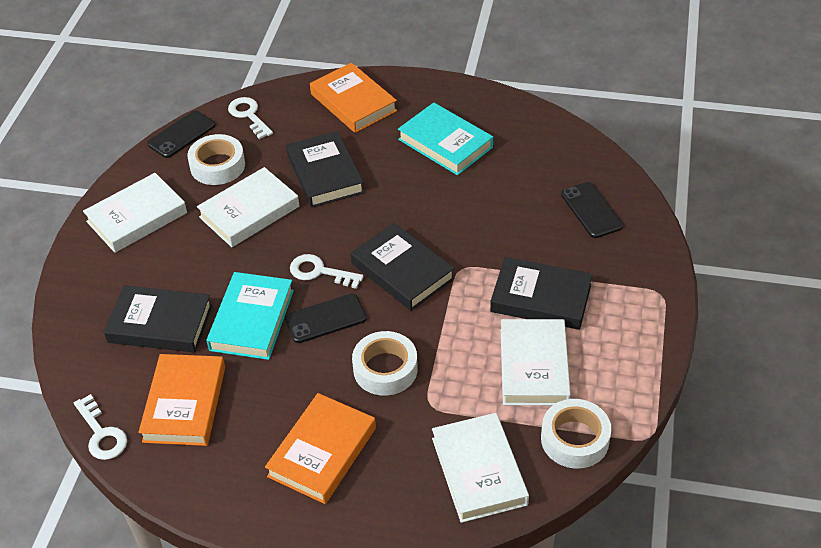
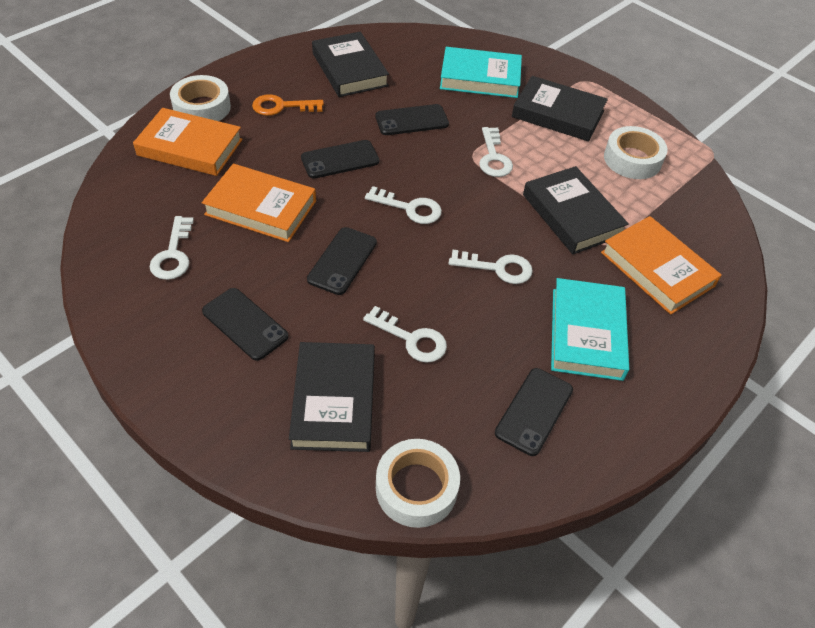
black phone: 3 -> 5
orange key: 0 -> 1
white book: 4 -> 0
white key: 3 -> 5

